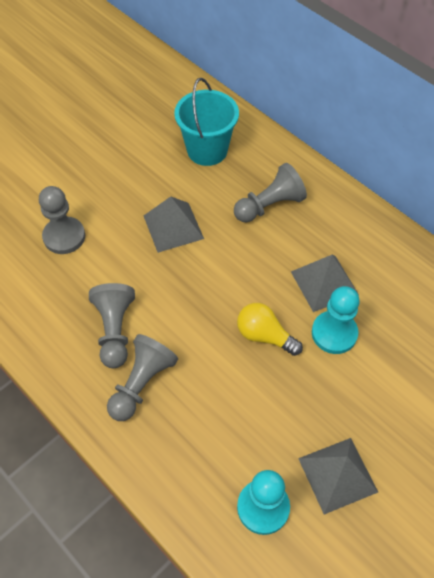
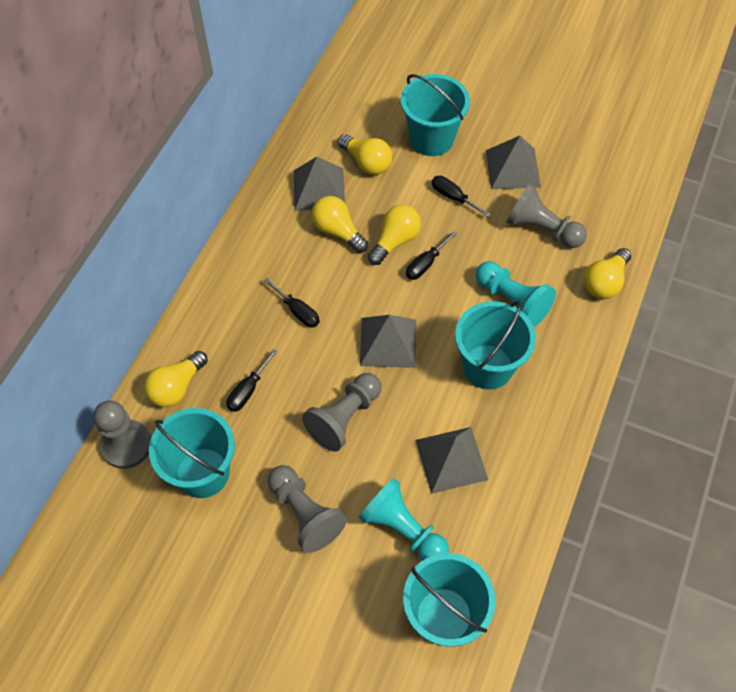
black screwdriver: 0 -> 4
grey pyramid: 3 -> 4
turquoise bucket: 1 -> 4
yellow light bulb: 1 -> 5

